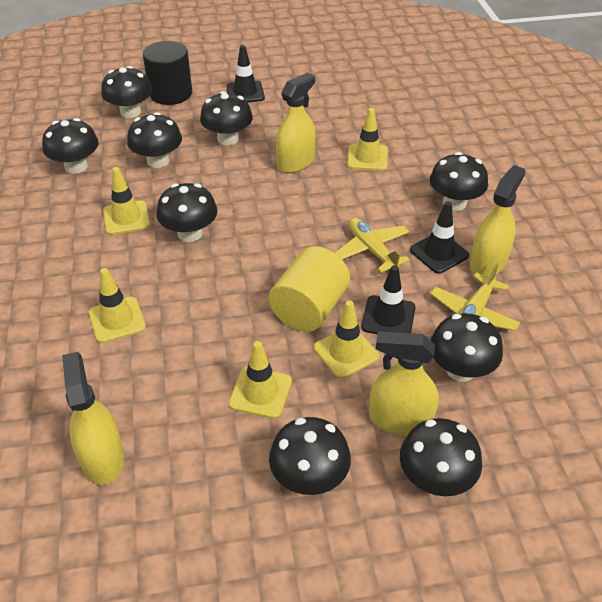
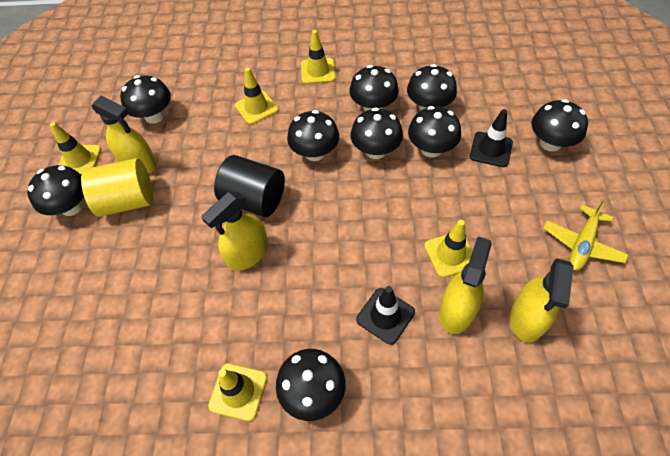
black traffic cone: 3 -> 2
yellow plane: 2 -> 1

